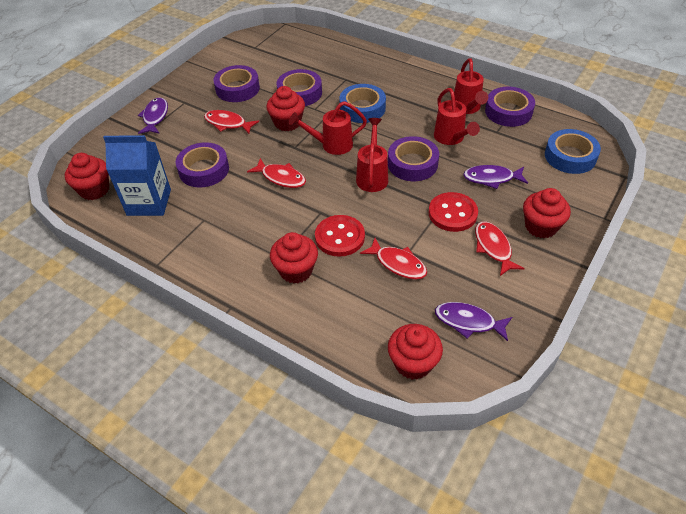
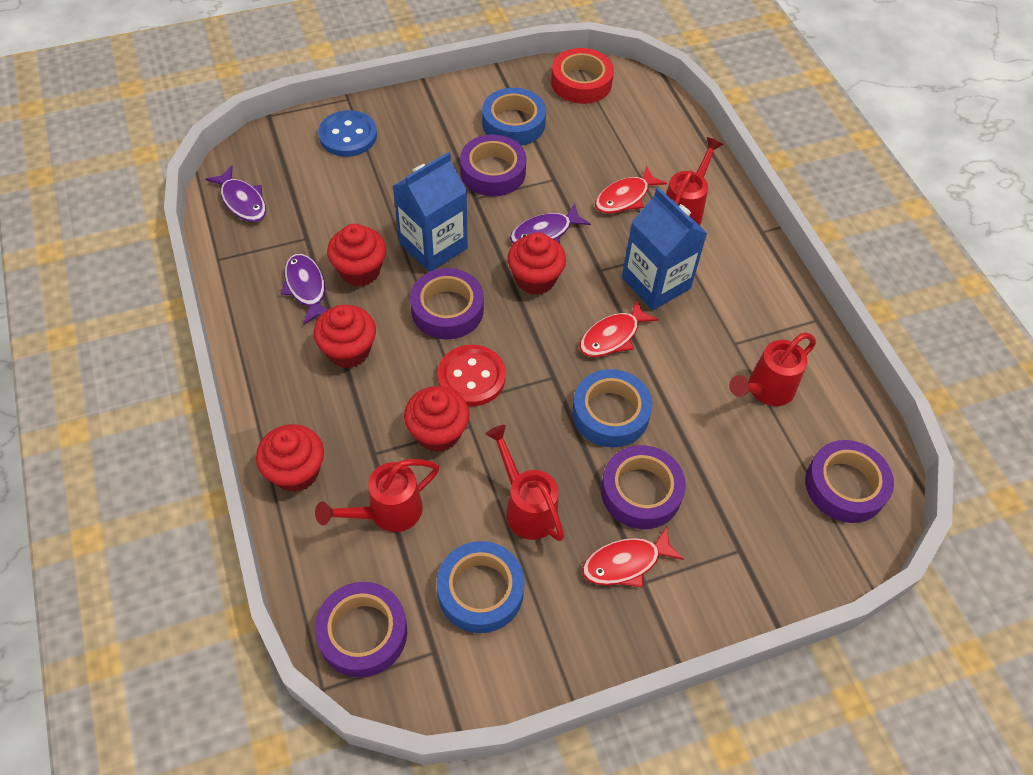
blue button: 0 -> 1
blue carton: 1 -> 2
blue tape: 2 -> 3
red button: 2 -> 1
red fish: 4 -> 3
red tape: 0 -> 1

